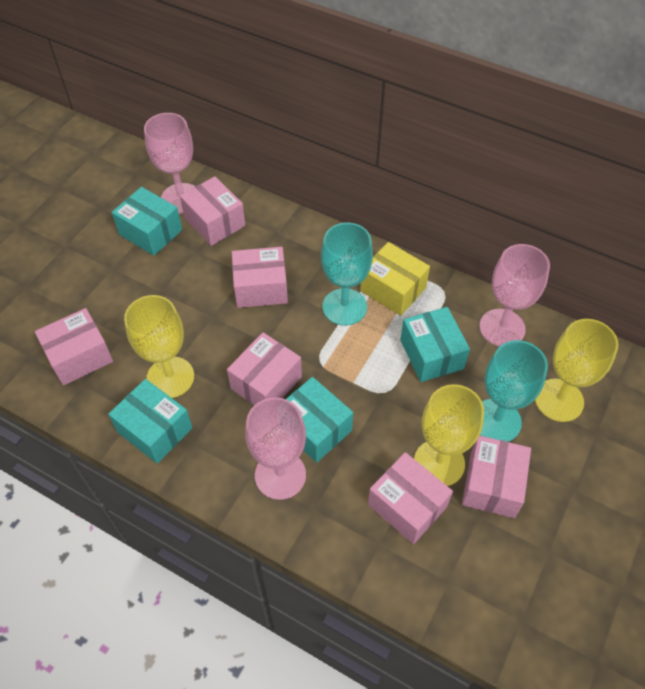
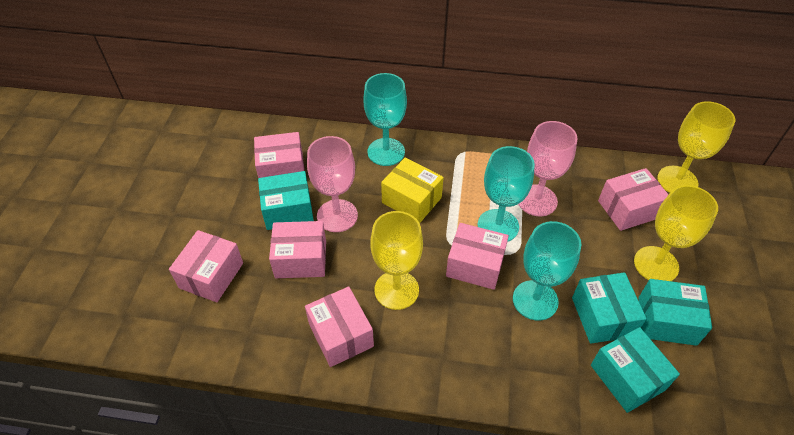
pink goblet: 3 -> 2
turquoise goblet: 2 -> 3

